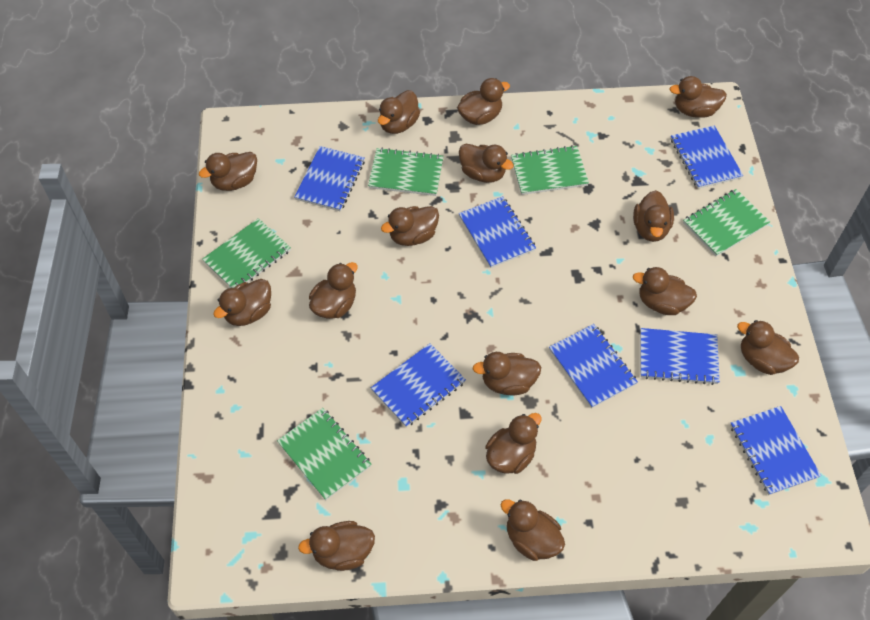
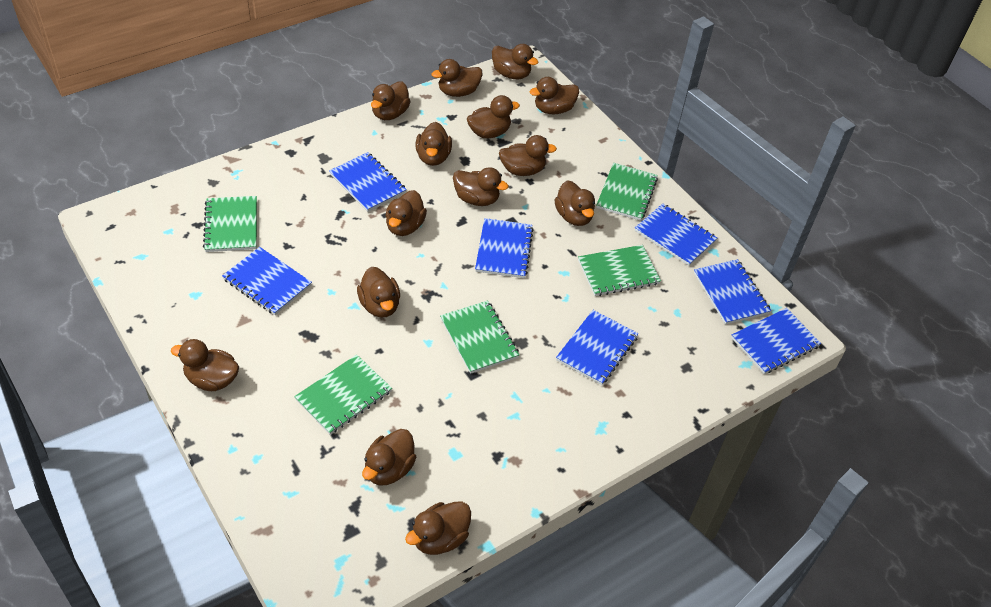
brown duck: 15 -> 14

